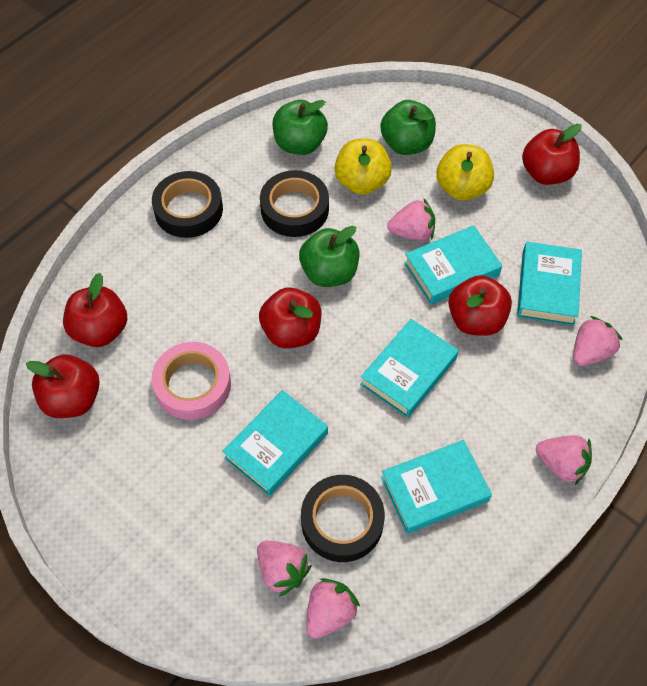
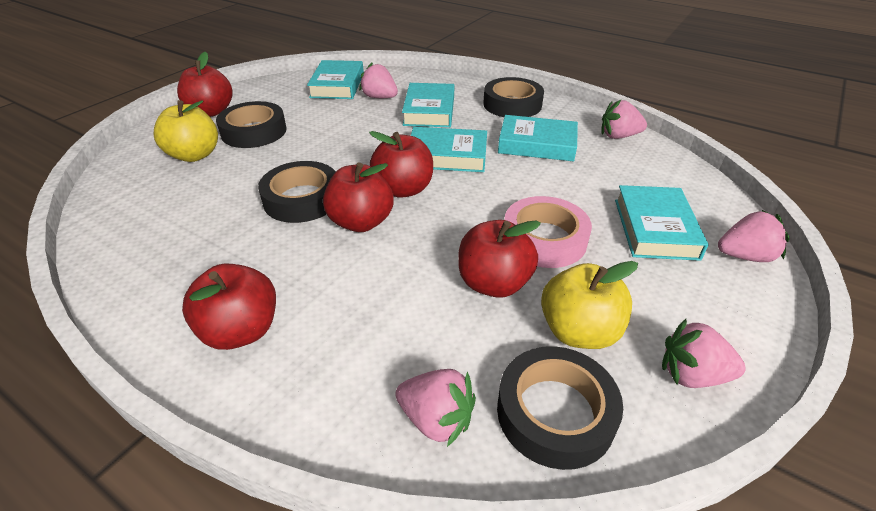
black tape: 3 -> 4
green apple: 3 -> 0

